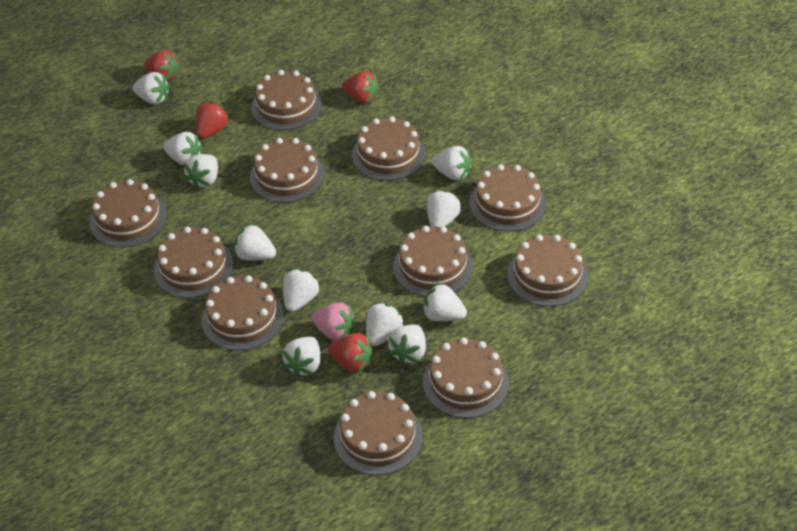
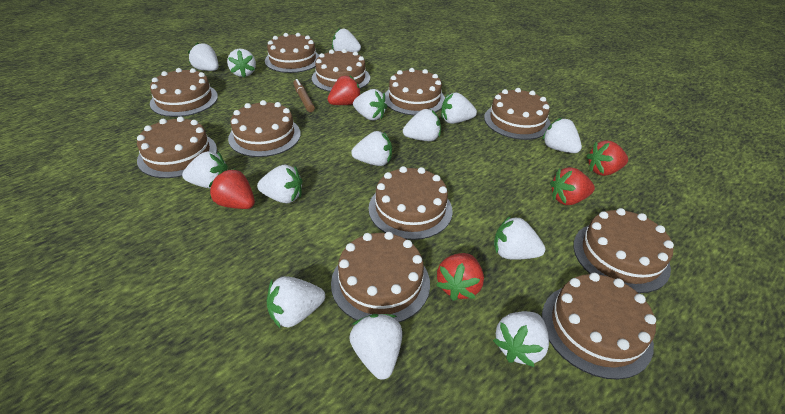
brown marker: 0 -> 1
pink strawberry: 1 -> 0
red strawberry: 4 -> 5
white strawberry: 11 -> 14

